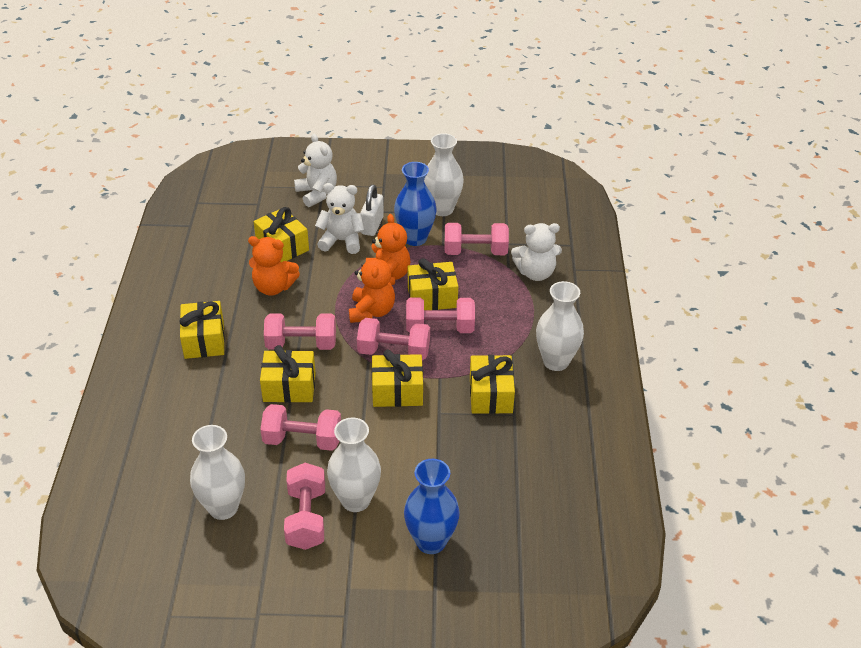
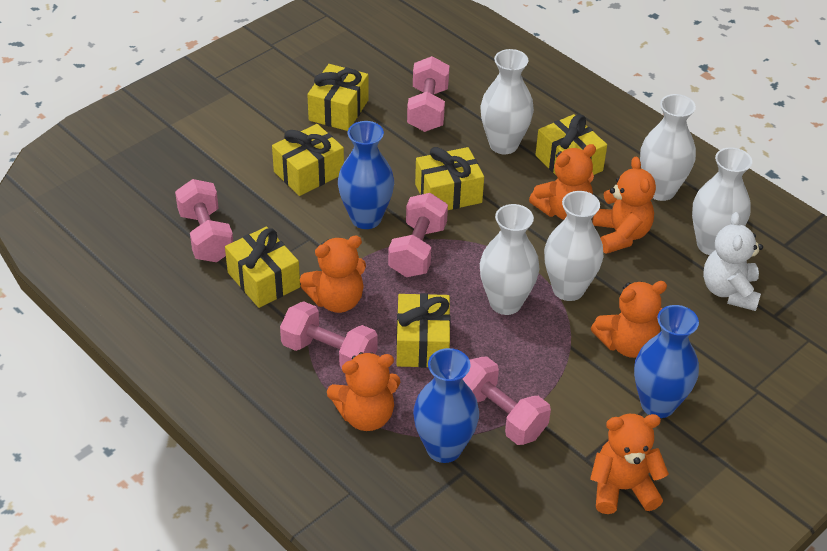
blue vase: 2 -> 3
orange teddy bear: 3 -> 6
pink dumbbell: 6 -> 5
white padlock: 1 -> 0
white teddy bear: 3 -> 1
white vase: 4 -> 5

